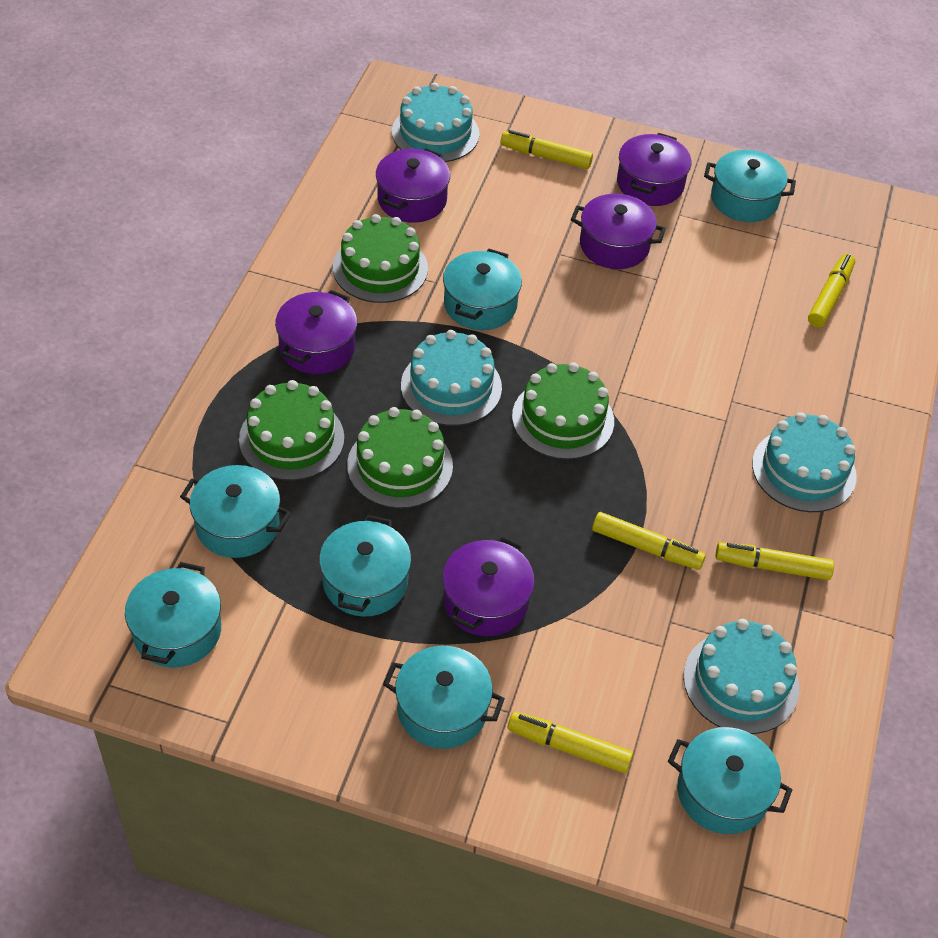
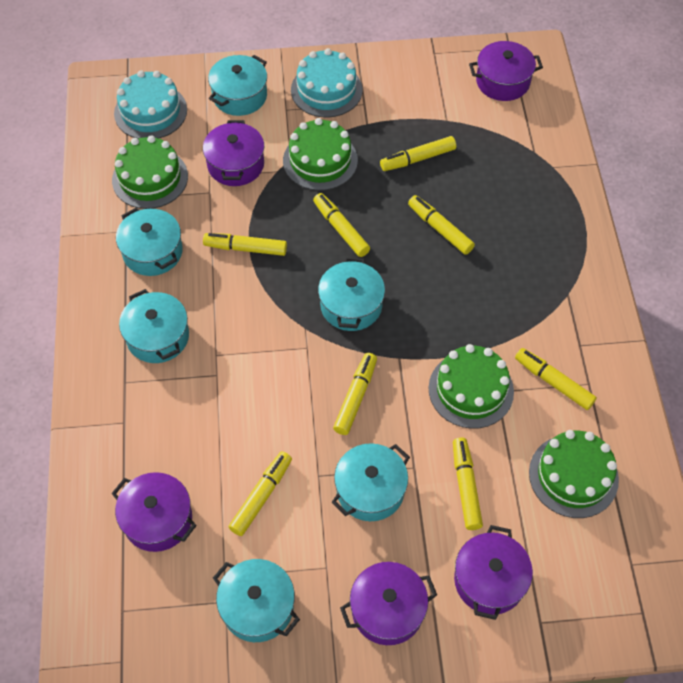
turquoise cake: 4 -> 2
turquoise pot: 7 -> 6
yellow marker: 5 -> 8

